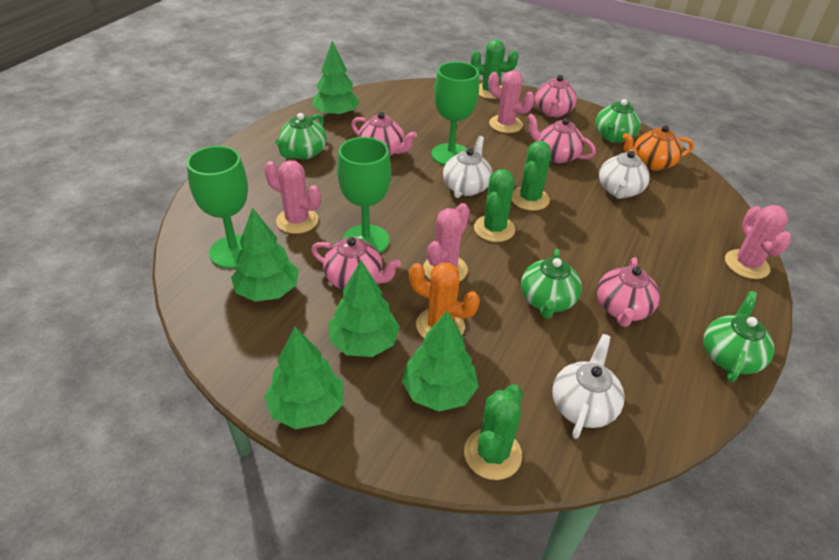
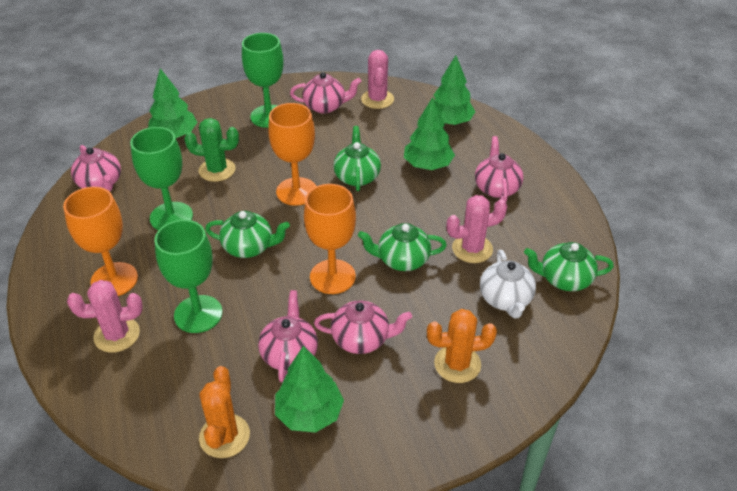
green cactus: 4 -> 1
green tree: 5 -> 4
orange cactus: 1 -> 2
orange goblet: 0 -> 3
orange teapot: 1 -> 0
pink cactus: 4 -> 3
white teapot: 3 -> 1

